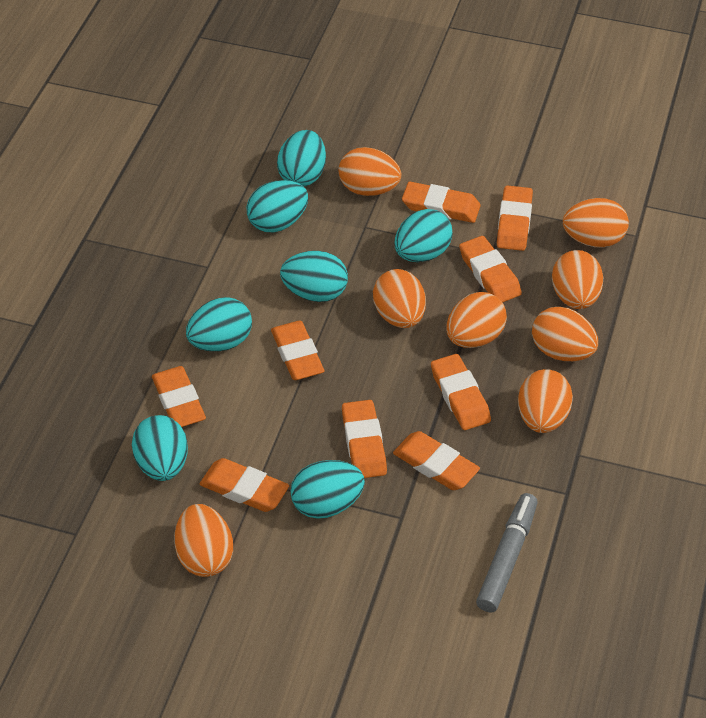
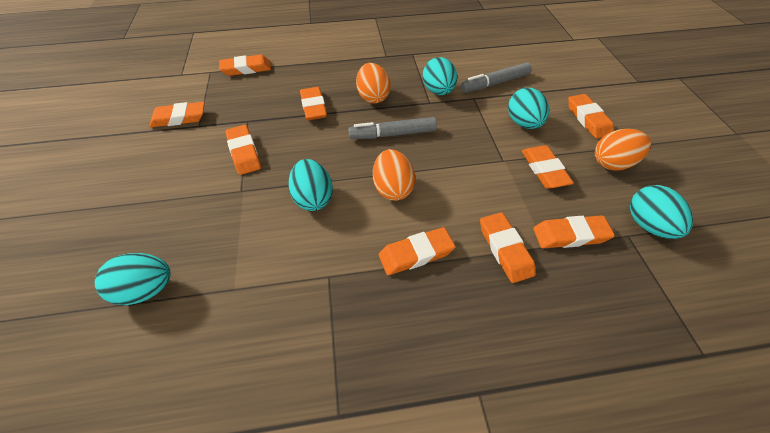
grey marker: 1 -> 2
orange egg: 8 -> 3
turquoise egg: 7 -> 5

